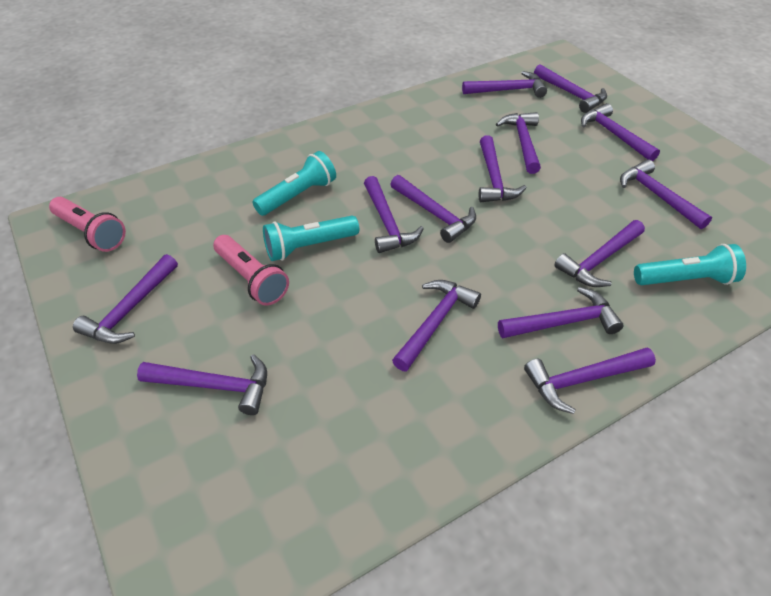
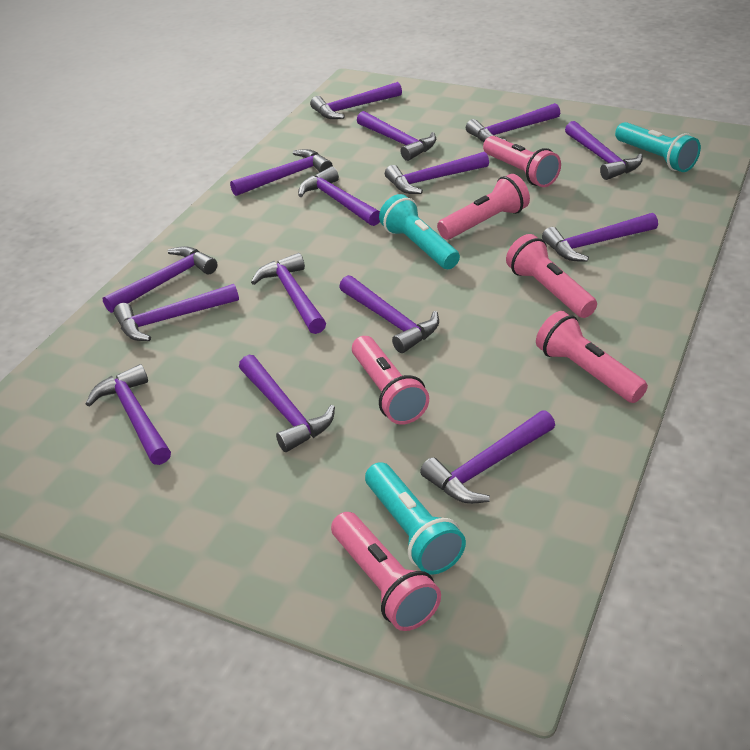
pink flashlight: 2 -> 6
purple hammer: 14 -> 15

